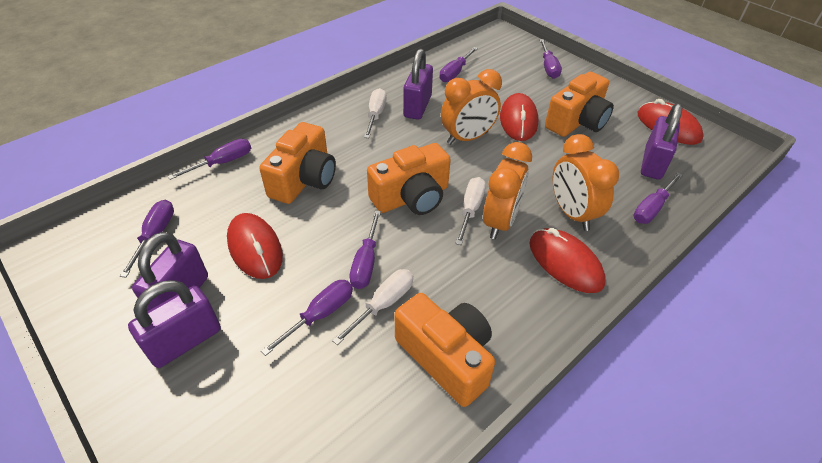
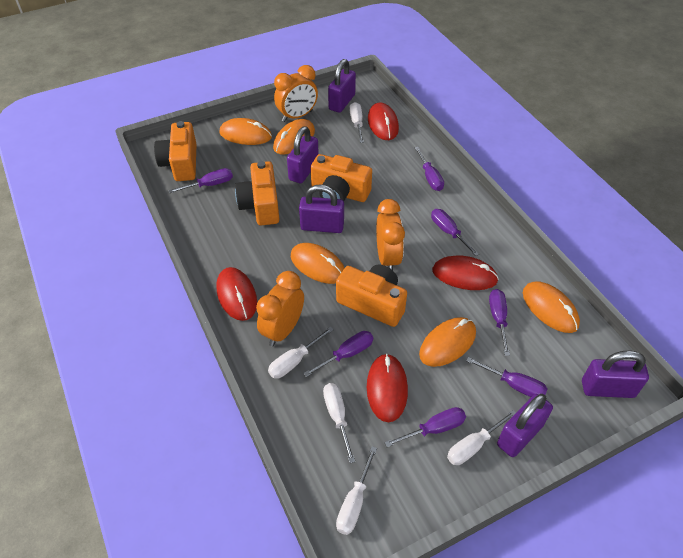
orange mouse: 0 -> 5
purple padlock: 4 -> 5
white screwdriver: 3 -> 5

